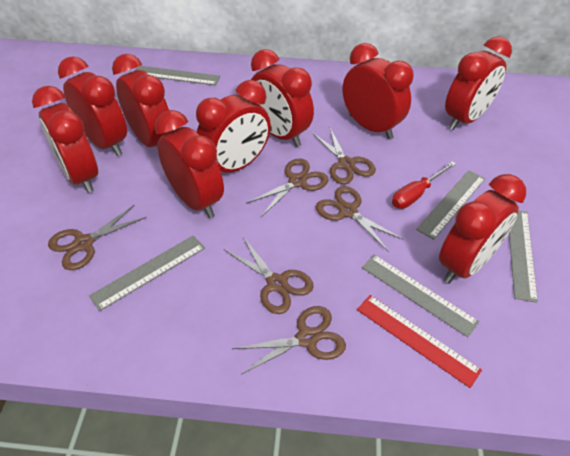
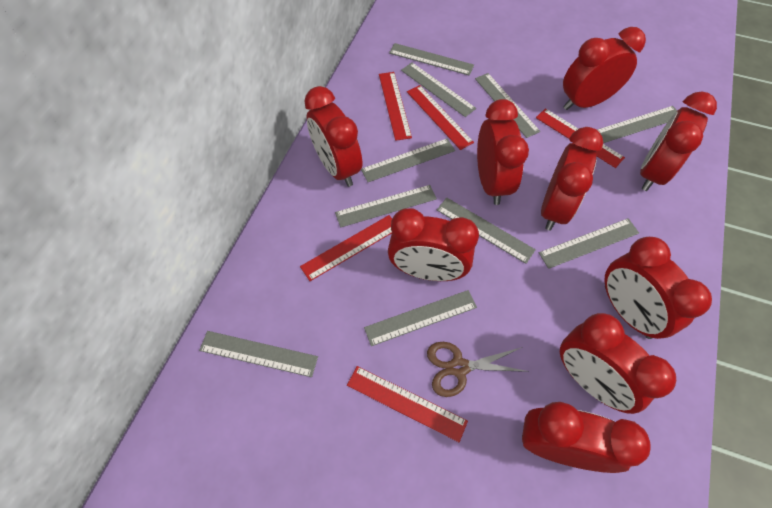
brown scissors: 6 -> 1
grey ruler: 5 -> 10
red ruler: 1 -> 5
red screwdriver: 1 -> 0

